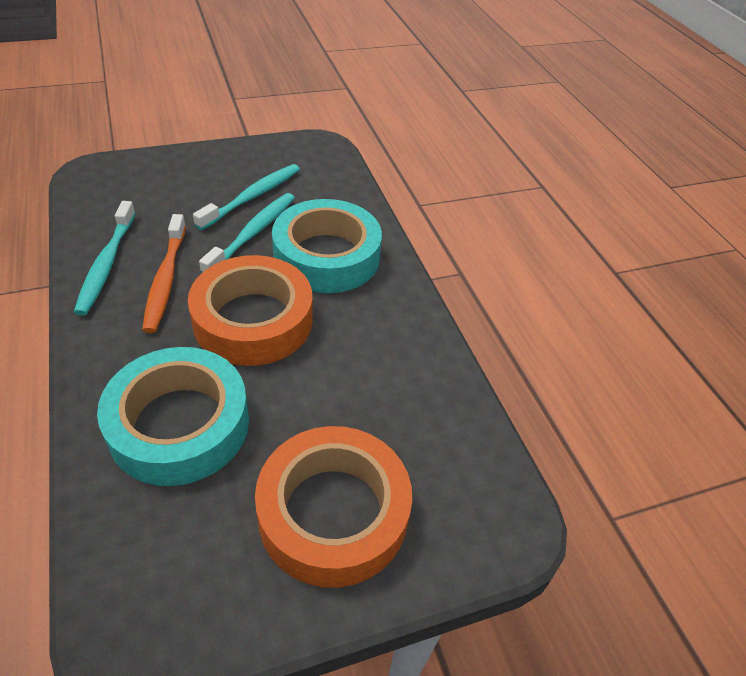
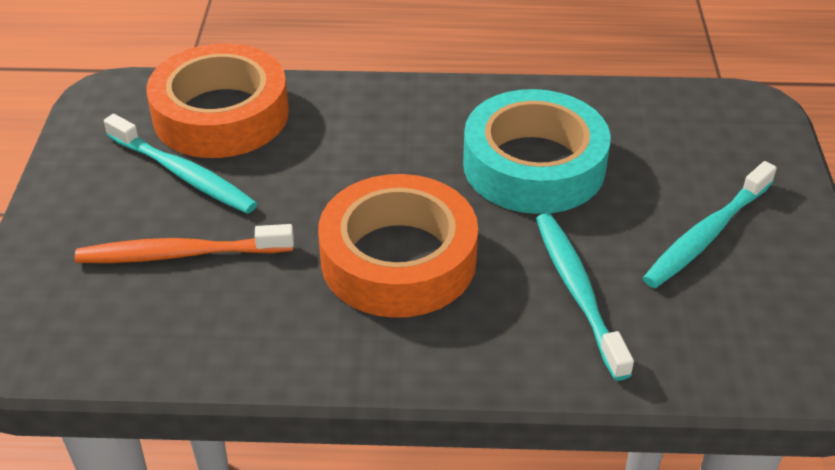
turquoise tape: 2 -> 1

